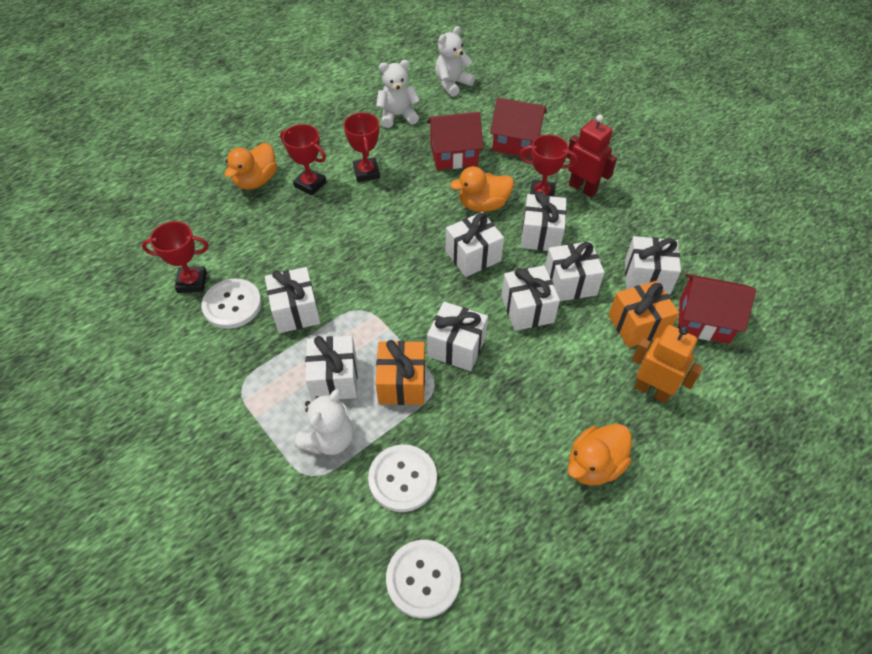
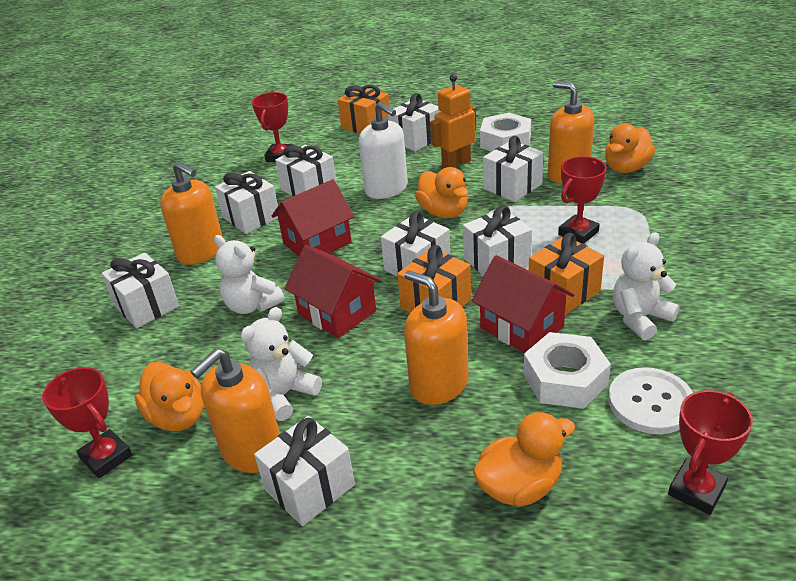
orange duck: 3 -> 4
orange gift: 2 -> 3
orange soap dispenser: 0 -> 4
red robot: 1 -> 0
white button: 3 -> 1
white nut: 0 -> 2
white soap dispenser: 0 -> 1

